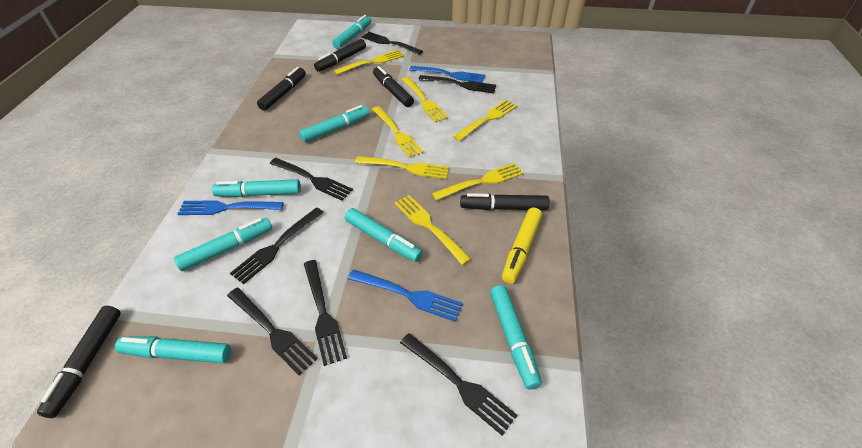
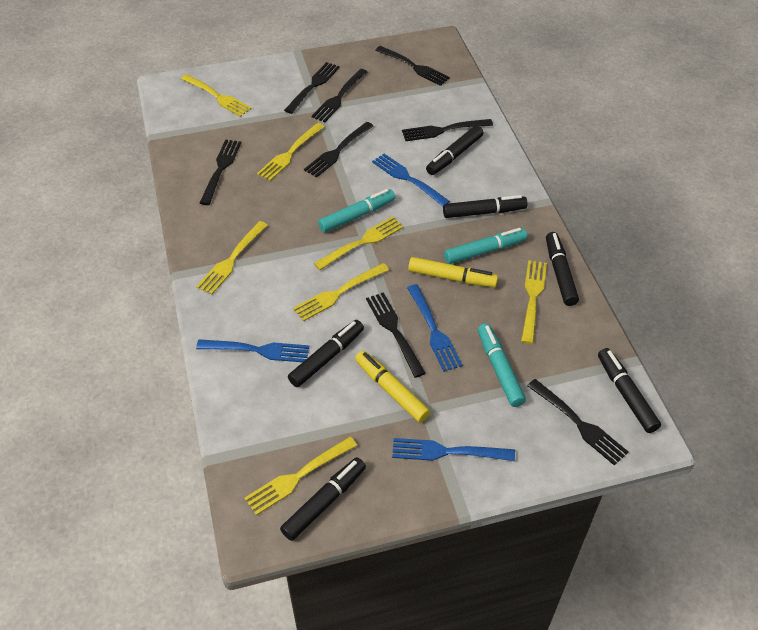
black fork: 7 -> 8
black marker: 5 -> 6
blue fork: 3 -> 4
turquoise marker: 7 -> 3
yellow marker: 1 -> 2

